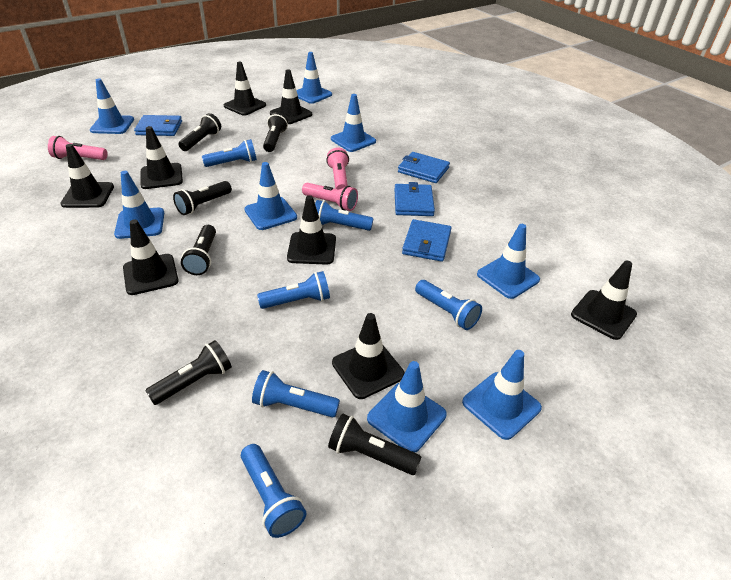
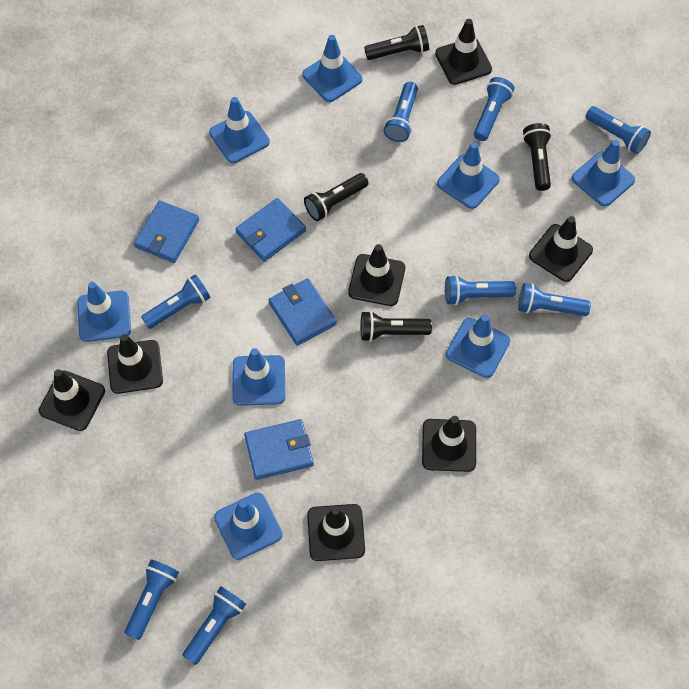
black flashlight: 6 -> 4
black traffic cone: 8 -> 7
blue flashlight: 6 -> 8
pink flashlight: 3 -> 0

